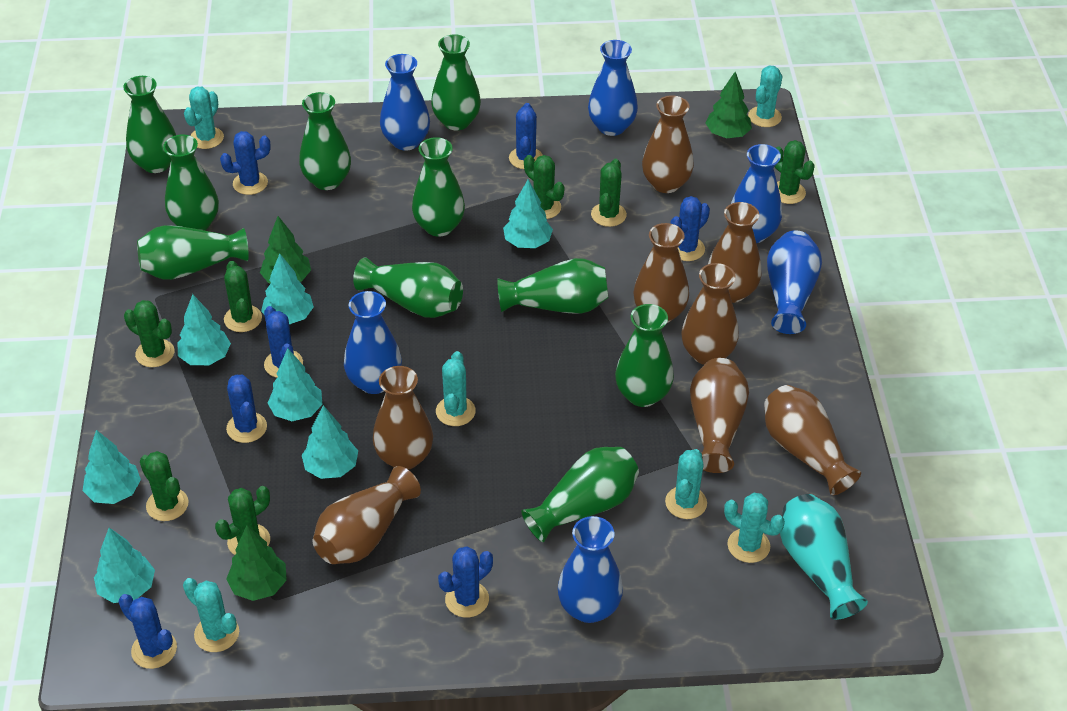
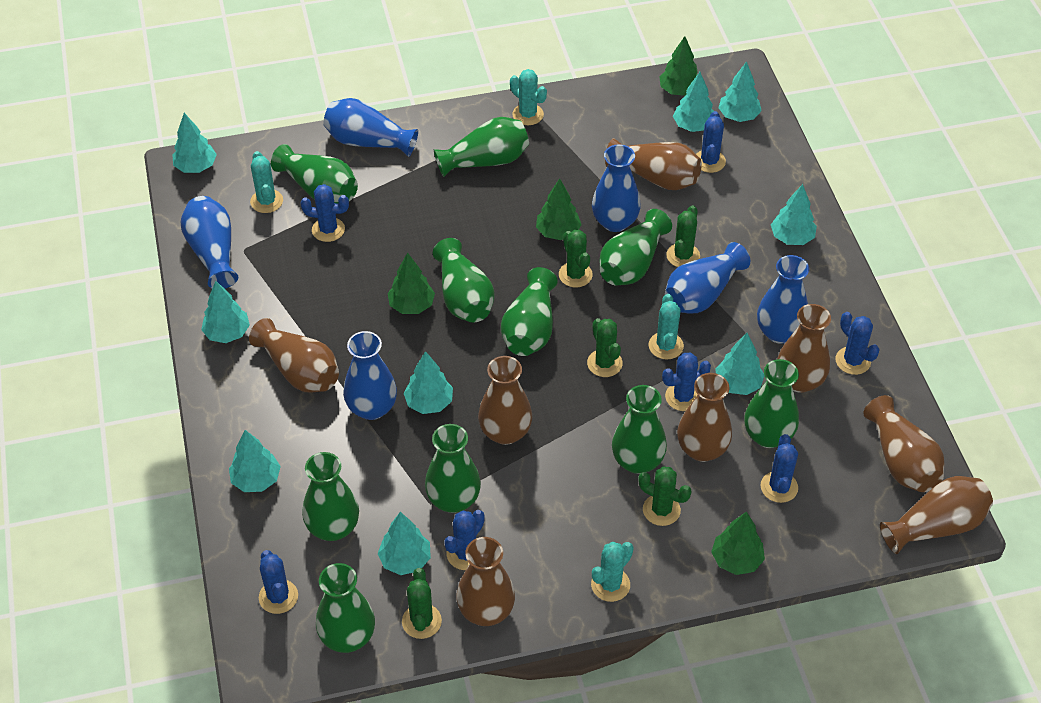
green cactus: 7 -> 5
green tree: 3 -> 4
turquoise cactus: 6 -> 4
turquoise tree: 7 -> 9
turquoise vase: 1 -> 0

